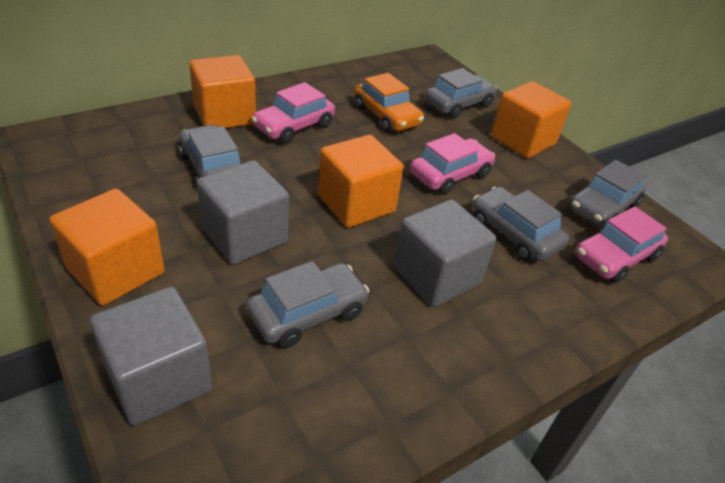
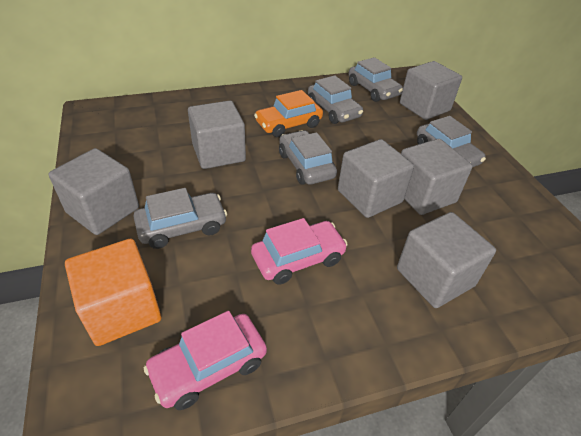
grey cube: 3 -> 6
orange cube: 4 -> 1
pink car: 3 -> 2

